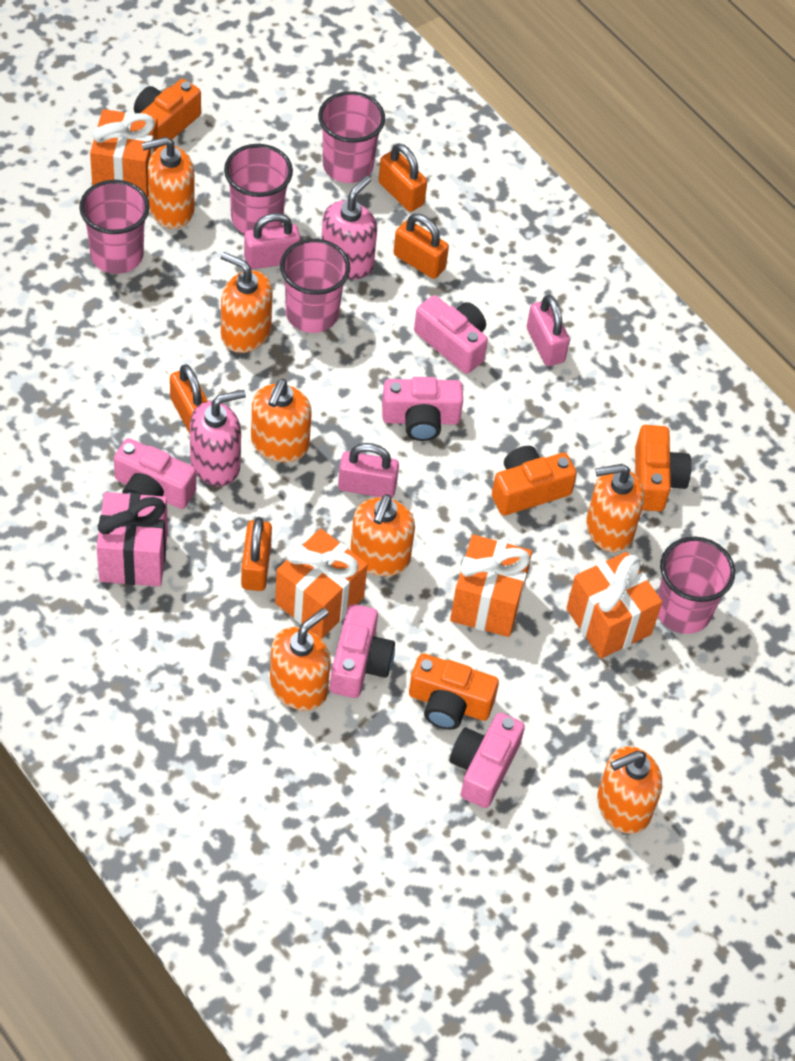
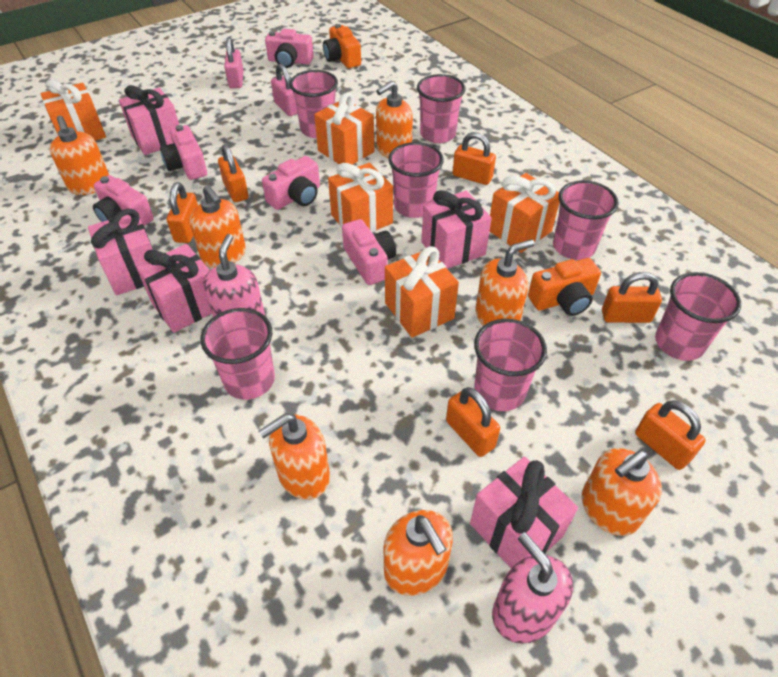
orange camera: 4 -> 2
orange gift: 4 -> 5
orange padlock: 4 -> 6
pink cup: 5 -> 7
pink gift: 1 -> 5
pink padlock: 3 -> 2

